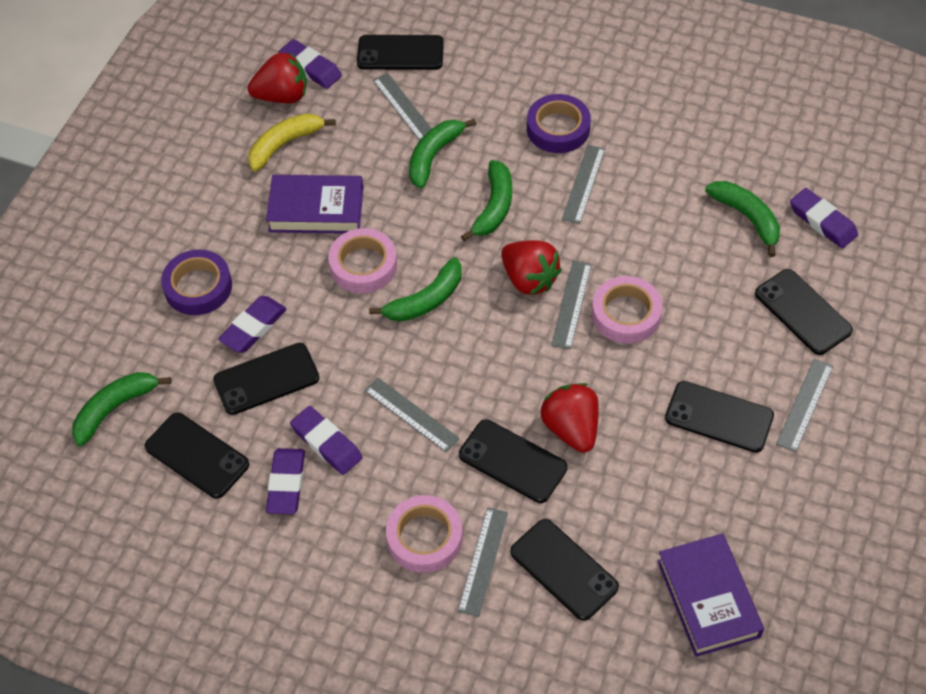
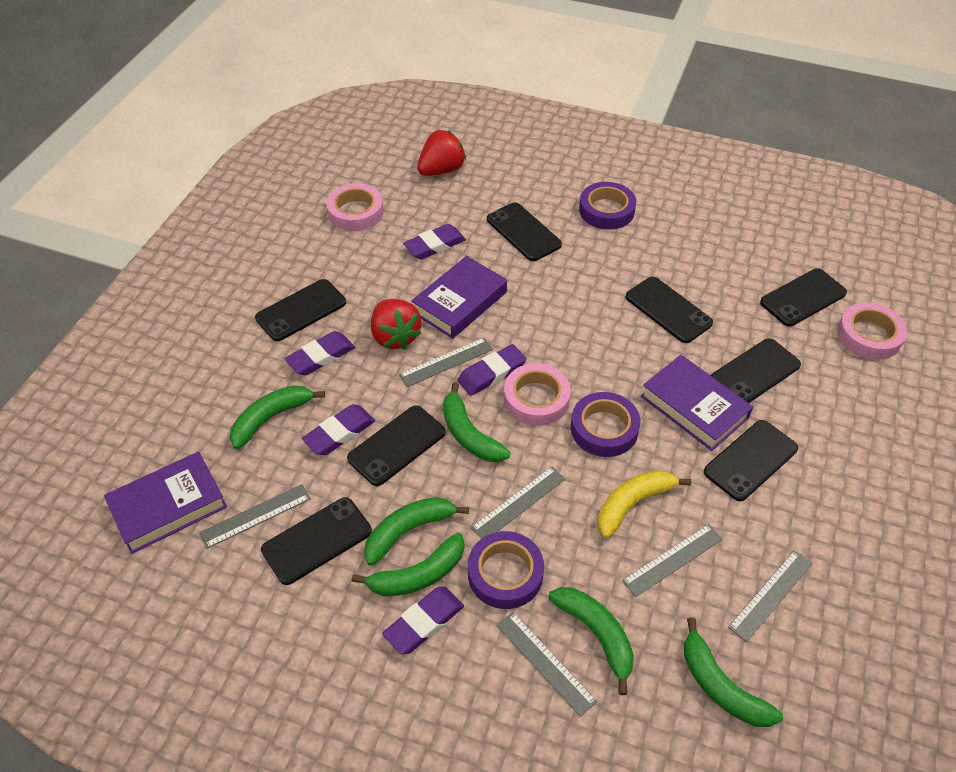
black phone: 7 -> 8
green banana: 5 -> 6
purple book: 2 -> 3
purple tape: 2 -> 3
red strawberry: 3 -> 2

